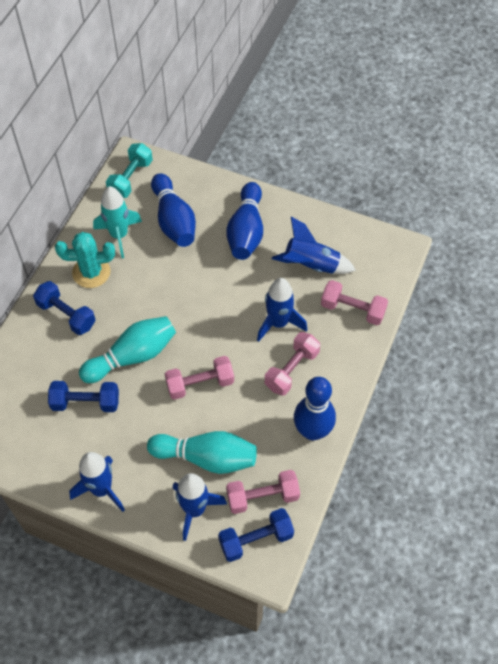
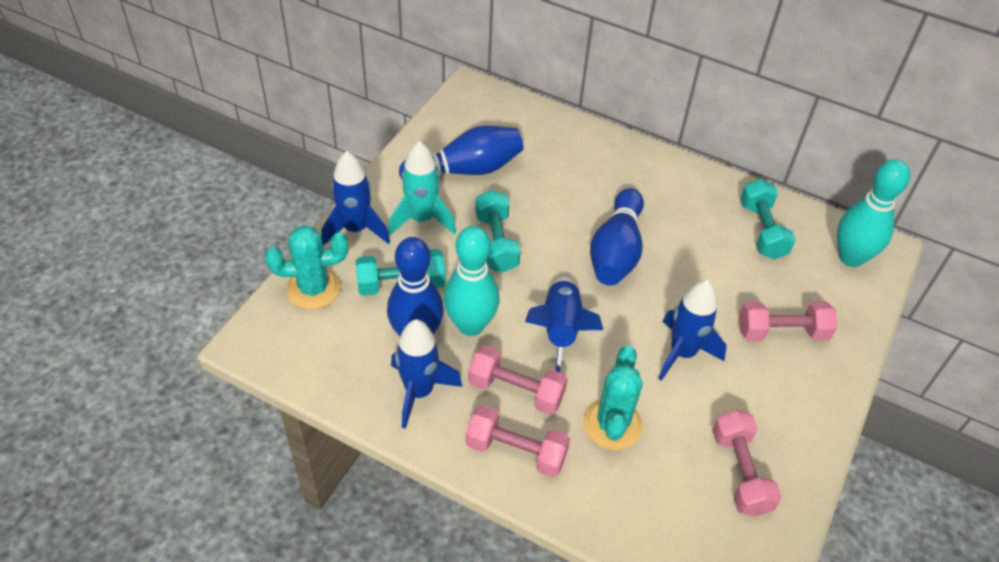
blue dumbbell: 3 -> 0
turquoise cactus: 1 -> 2
turquoise dumbbell: 1 -> 3

